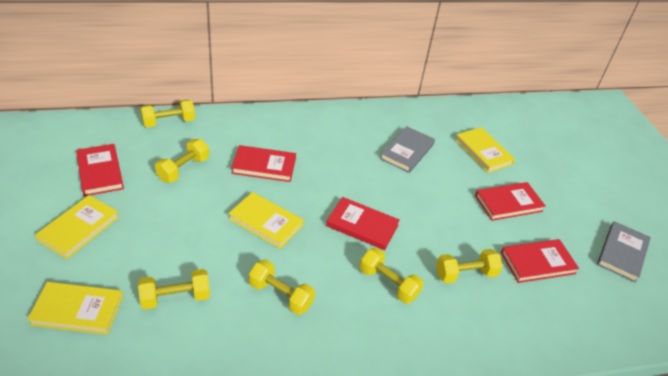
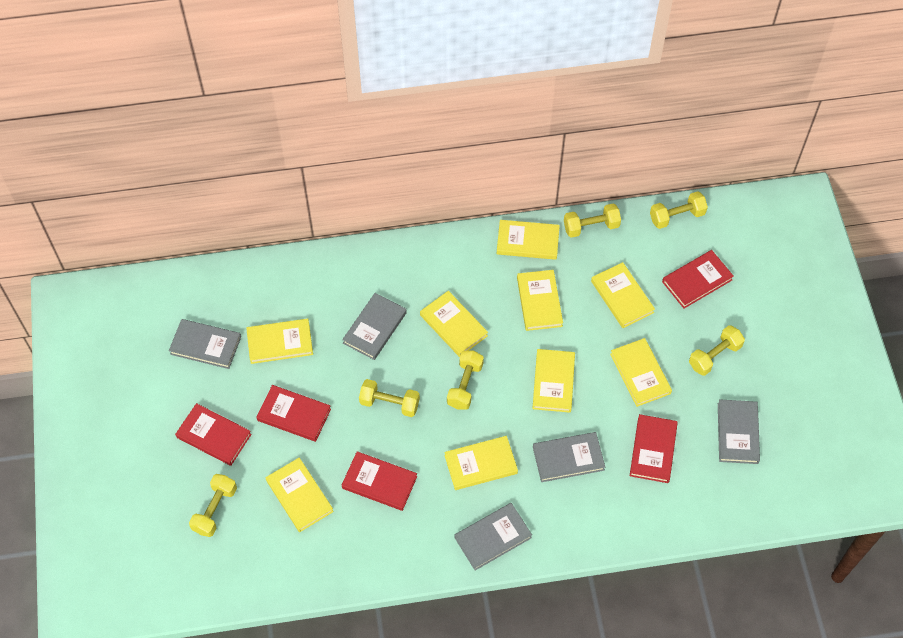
grey book: 2 -> 5
yellow book: 4 -> 9

